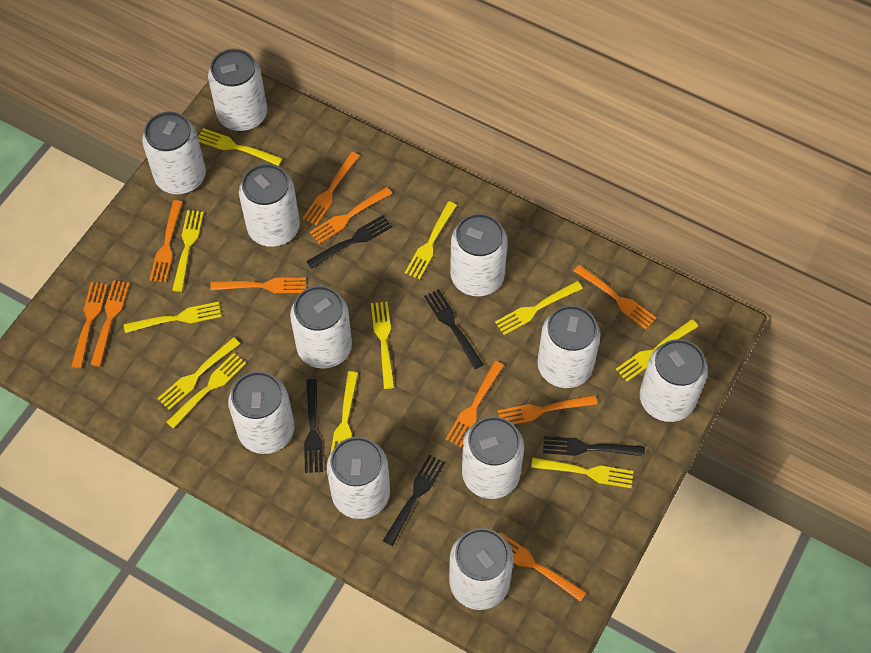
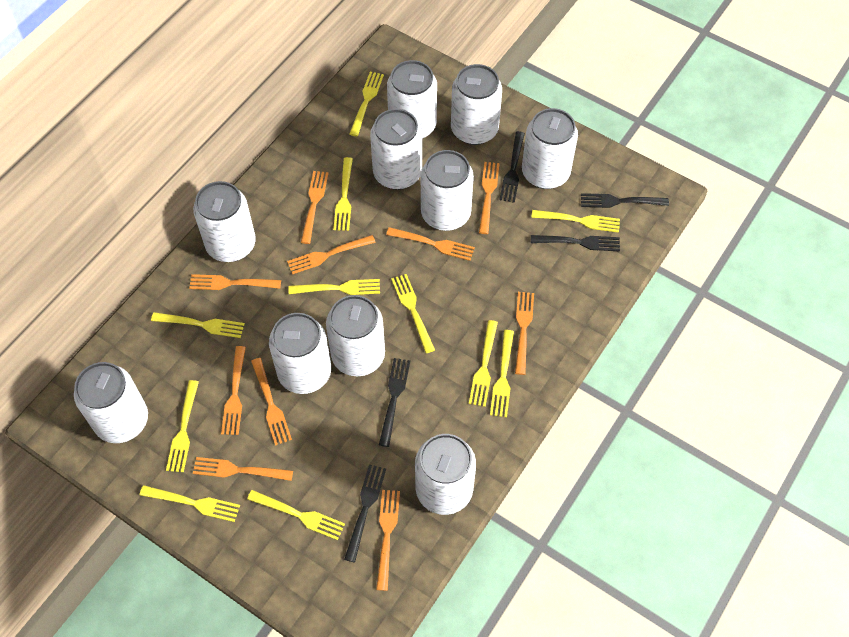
white can: 11 -> 10

